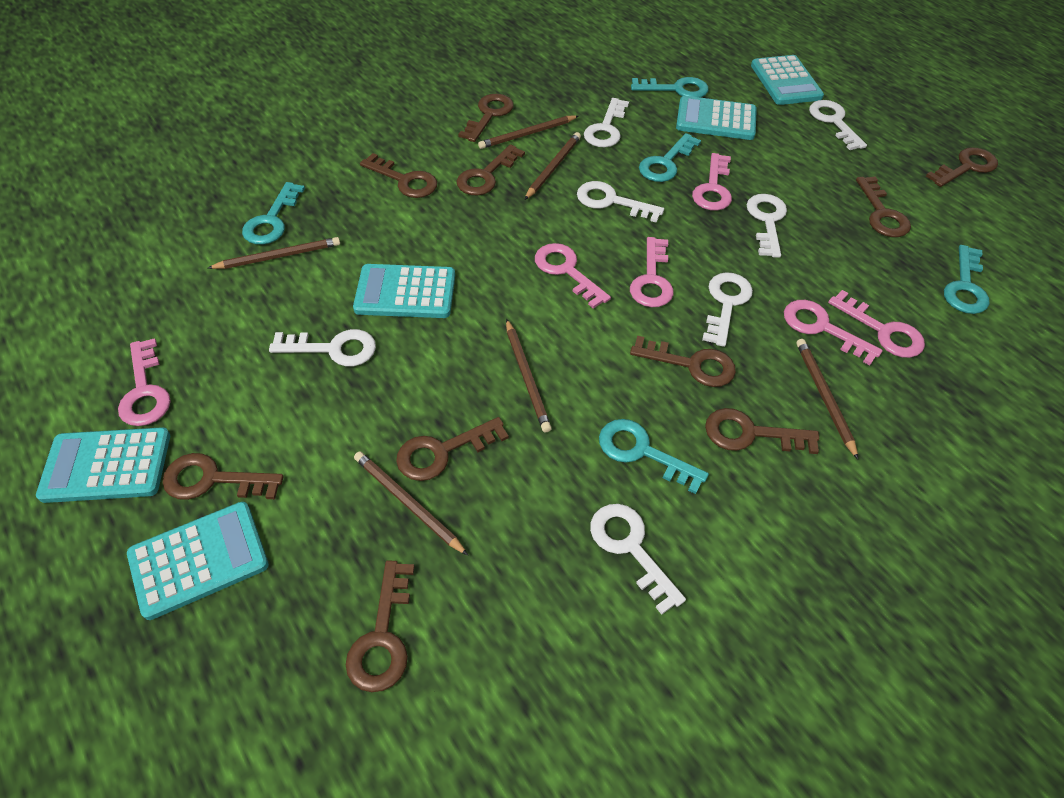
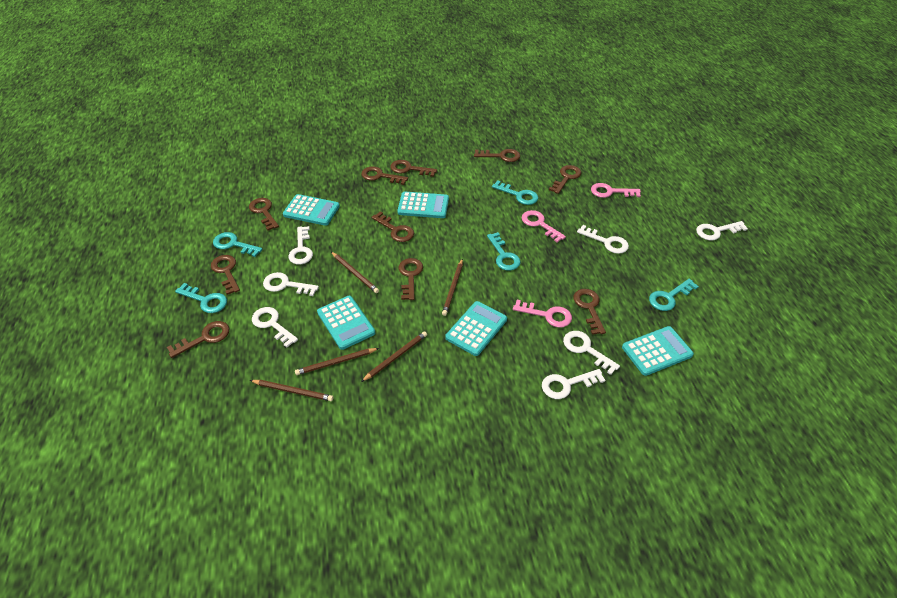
brown pencil: 6 -> 5
pink key: 6 -> 3

